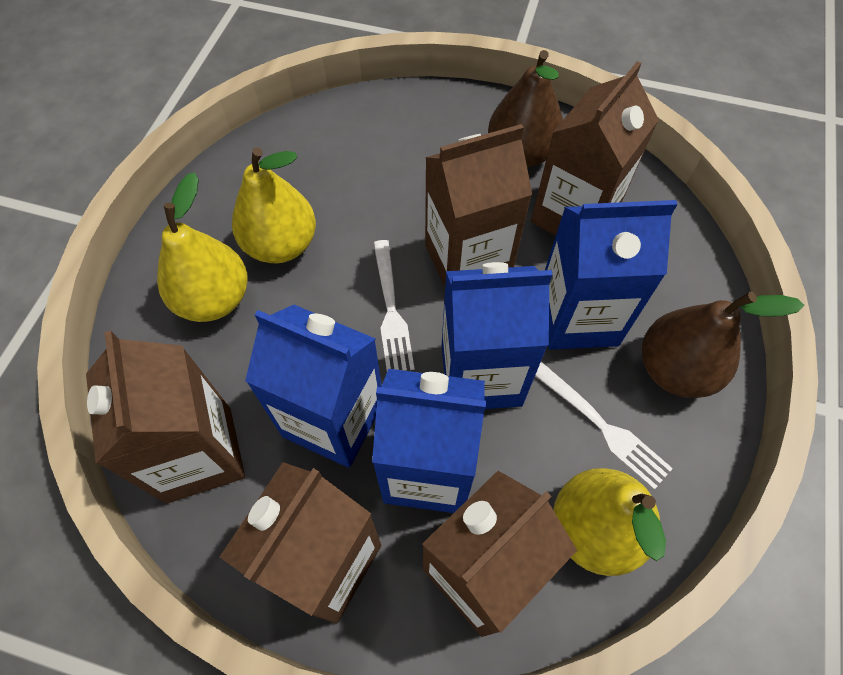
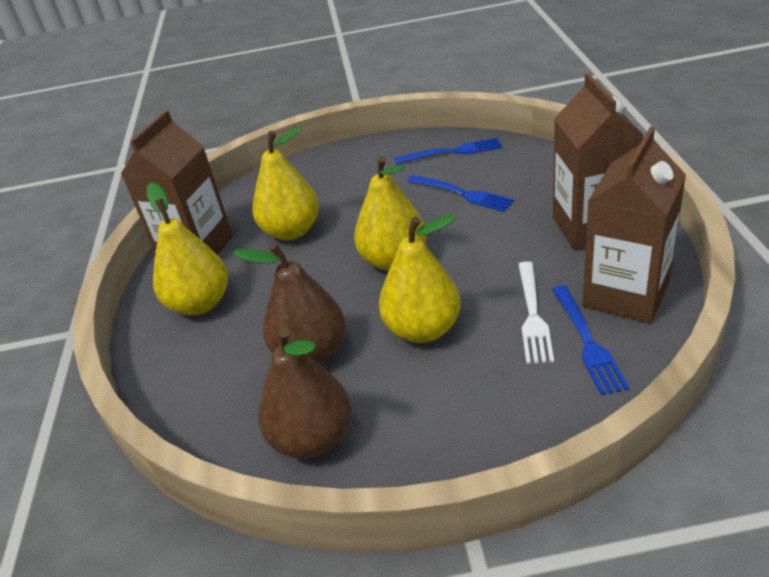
blue carton: 4 -> 0
blue fork: 0 -> 3
brown carton: 5 -> 3
white fork: 2 -> 1
yellow pear: 3 -> 4

